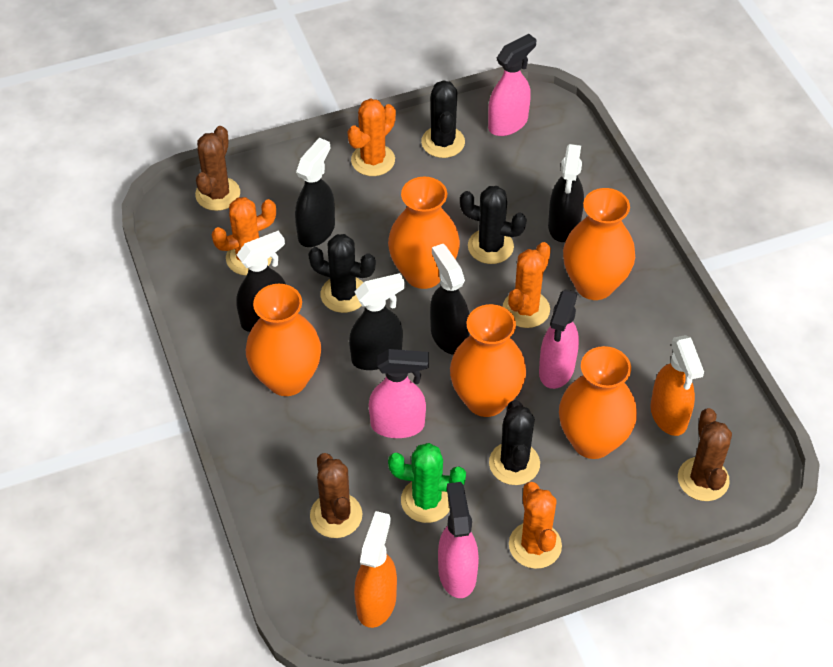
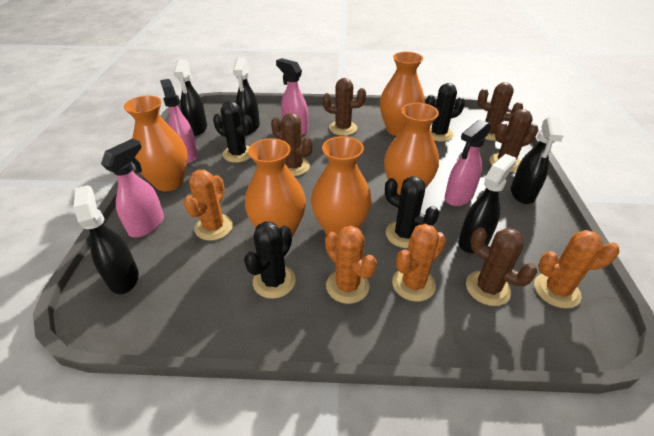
brown cactus: 3 -> 5
green cactus: 1 -> 0
orange spray bottle: 2 -> 0

